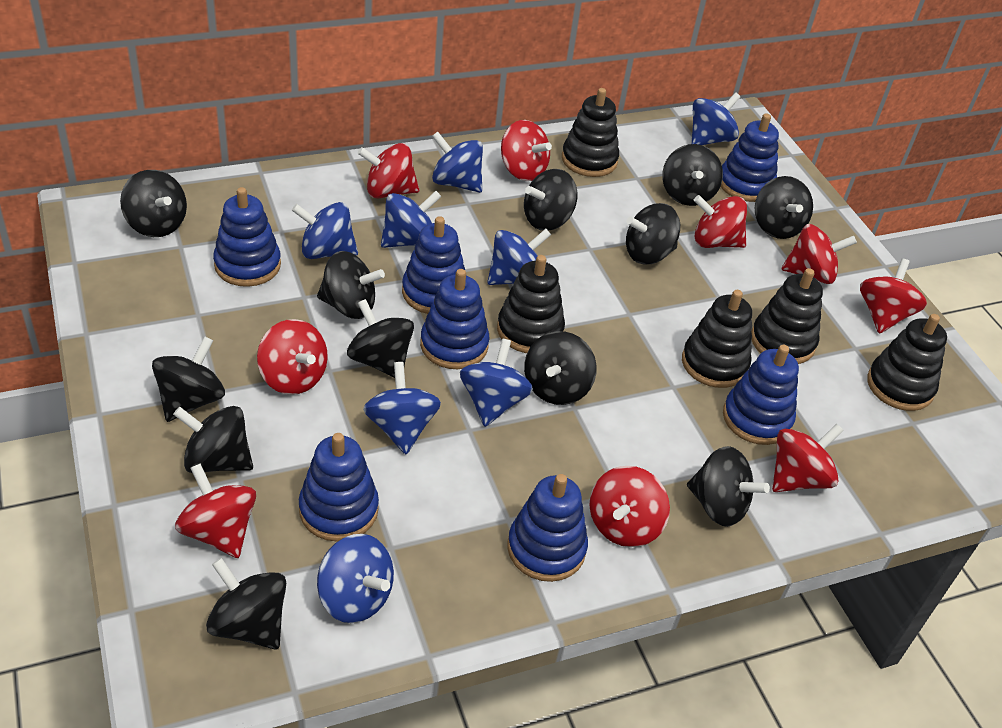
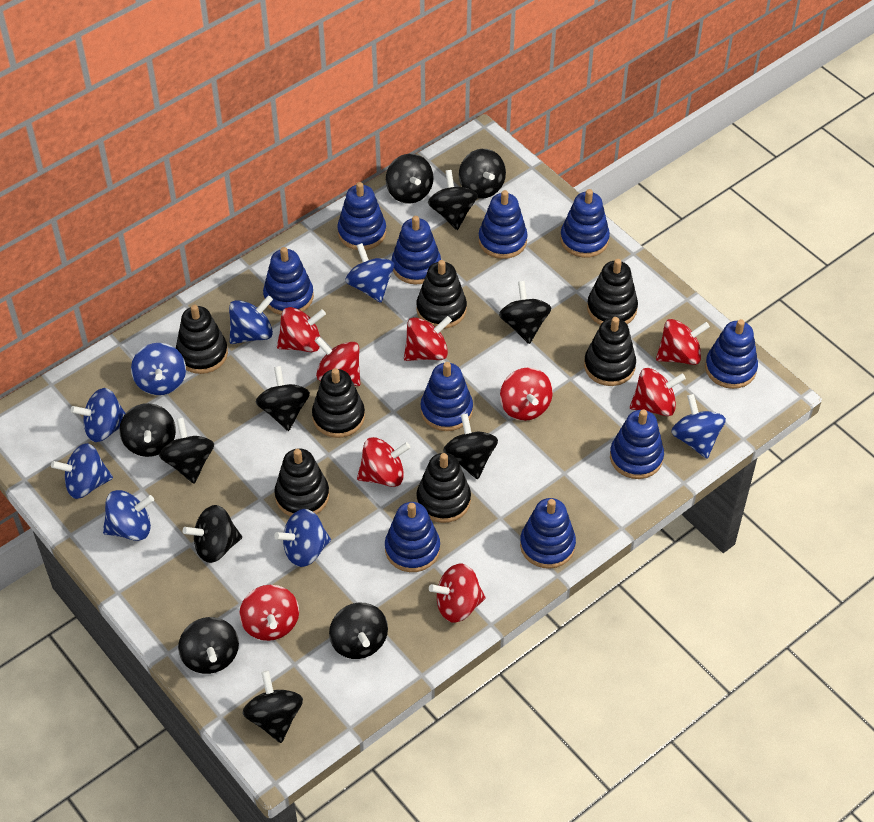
black stacking toy: 5 -> 7
blue stacking toy: 7 -> 10

